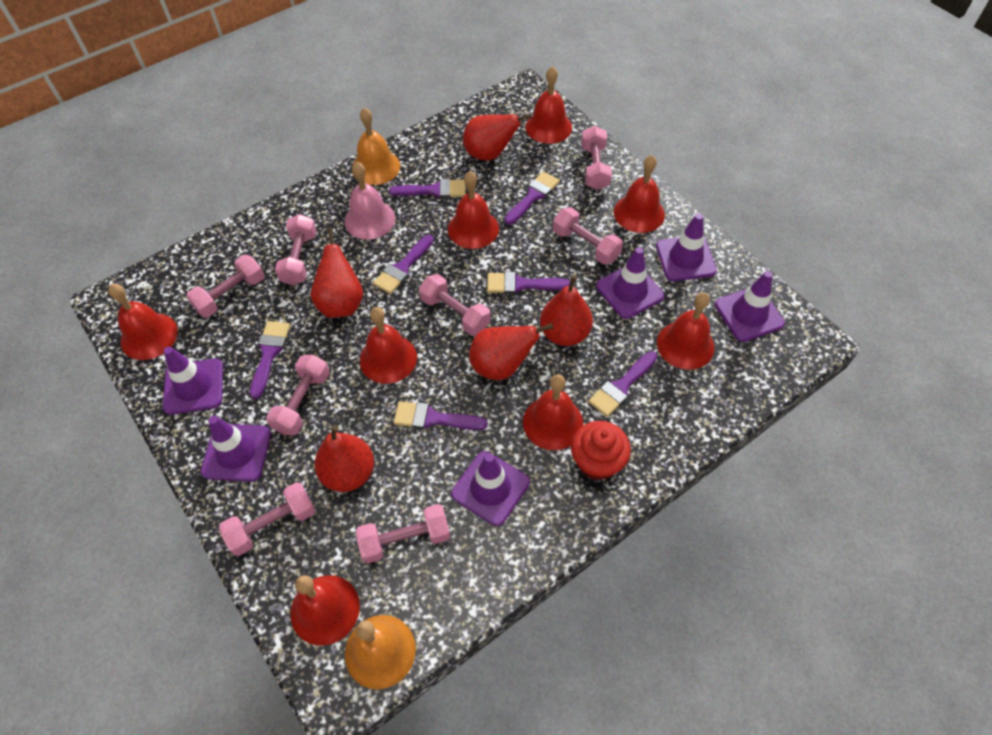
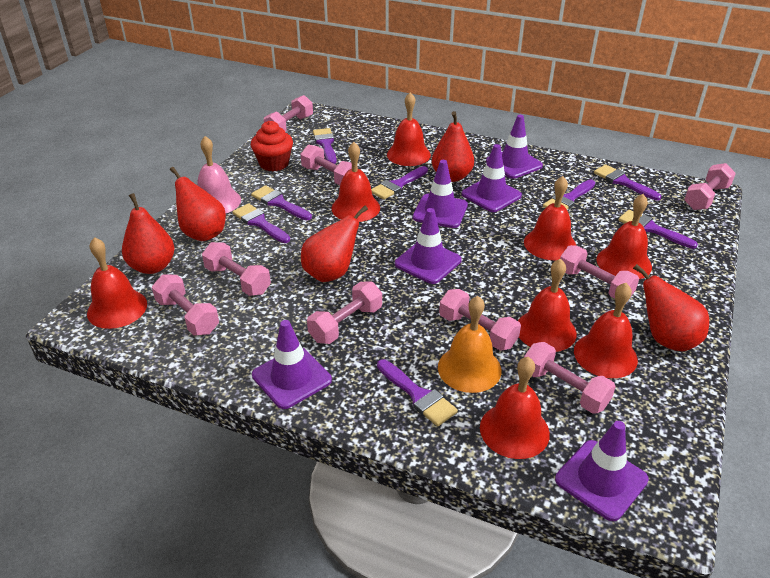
orange bell: 2 -> 1
pink dumbbell: 8 -> 9
purple brush: 7 -> 8

